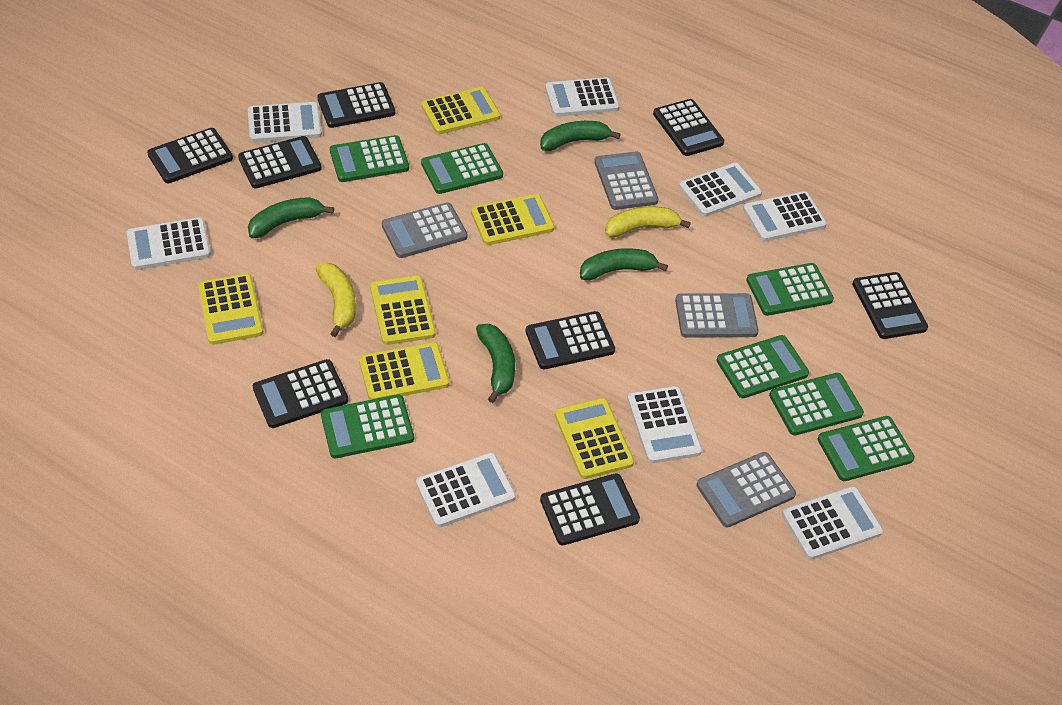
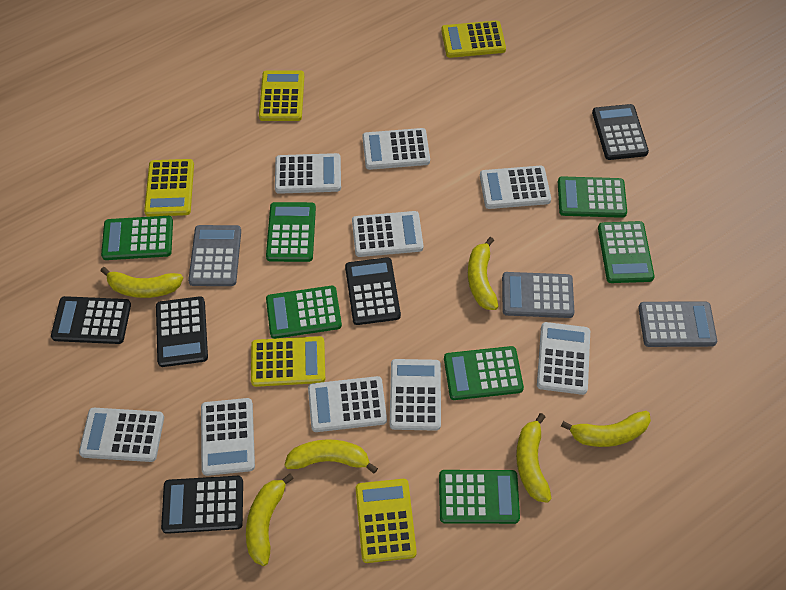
black calculator: 8 -> 5
green banana: 4 -> 0
grey calculator: 4 -> 3
white calculator: 8 -> 9
yellow banana: 2 -> 6
yellow calculator: 6 -> 5

